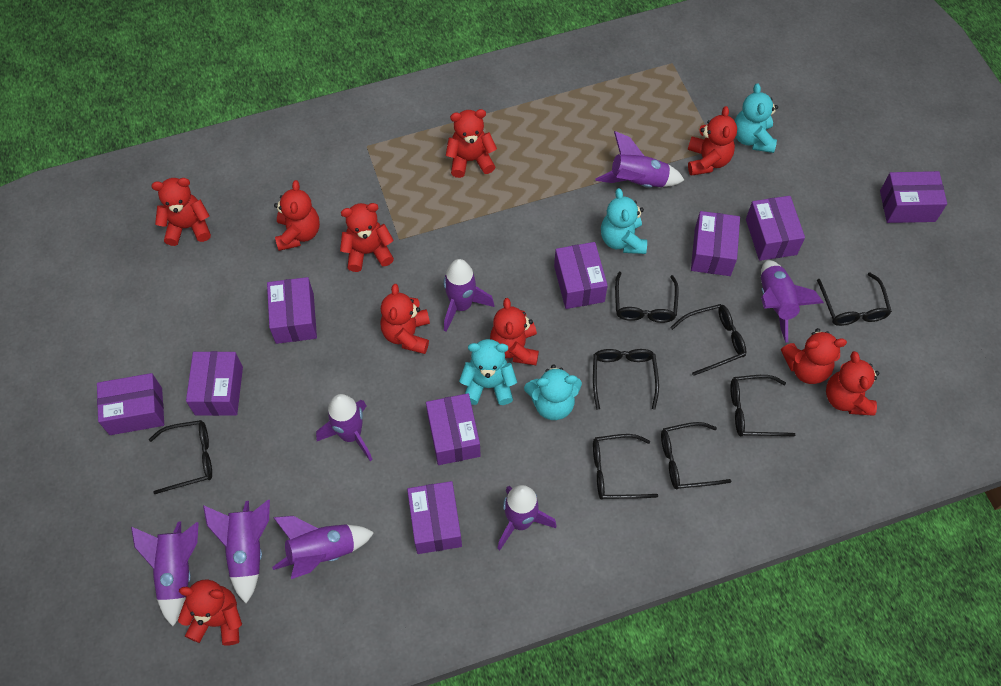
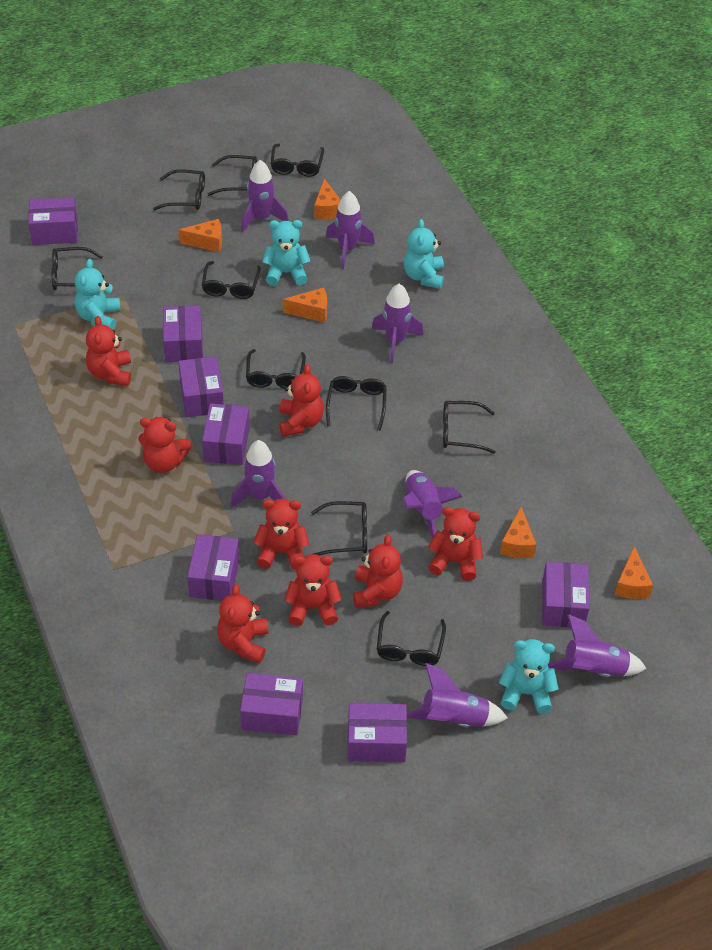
black glasses: 8 -> 10
orange cheese: 0 -> 5
purple box: 9 -> 8
purple rocket: 8 -> 7
red teddy bear: 10 -> 8

